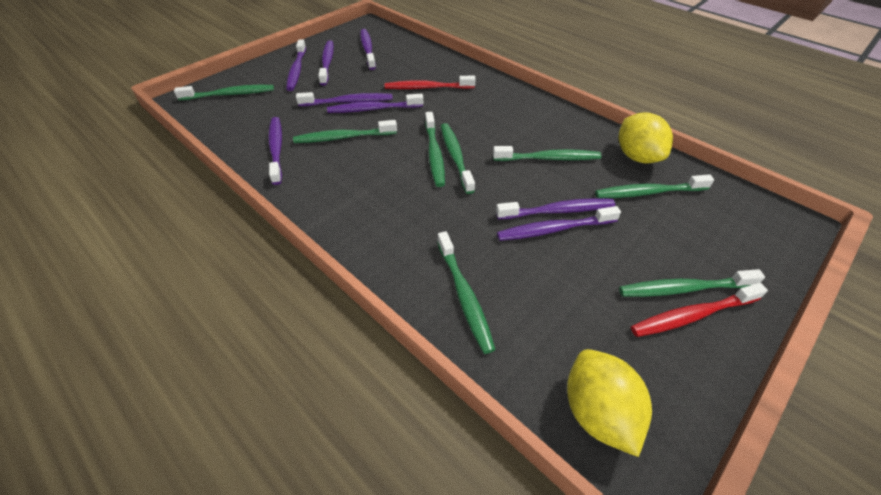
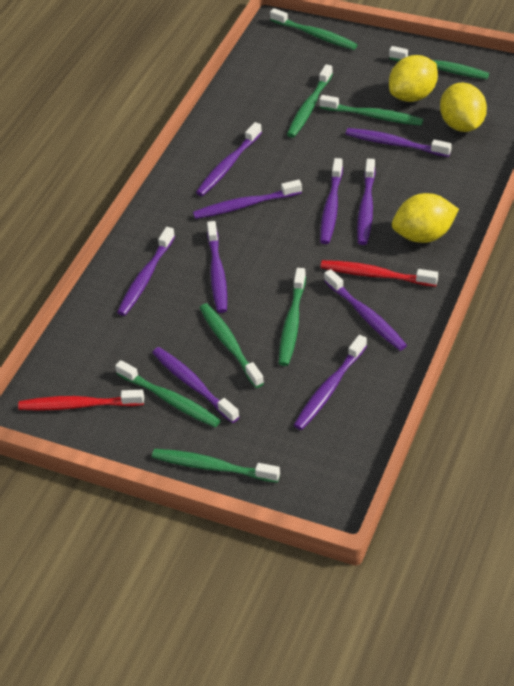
purple toothbrush: 8 -> 10
yellow lemon: 2 -> 3

